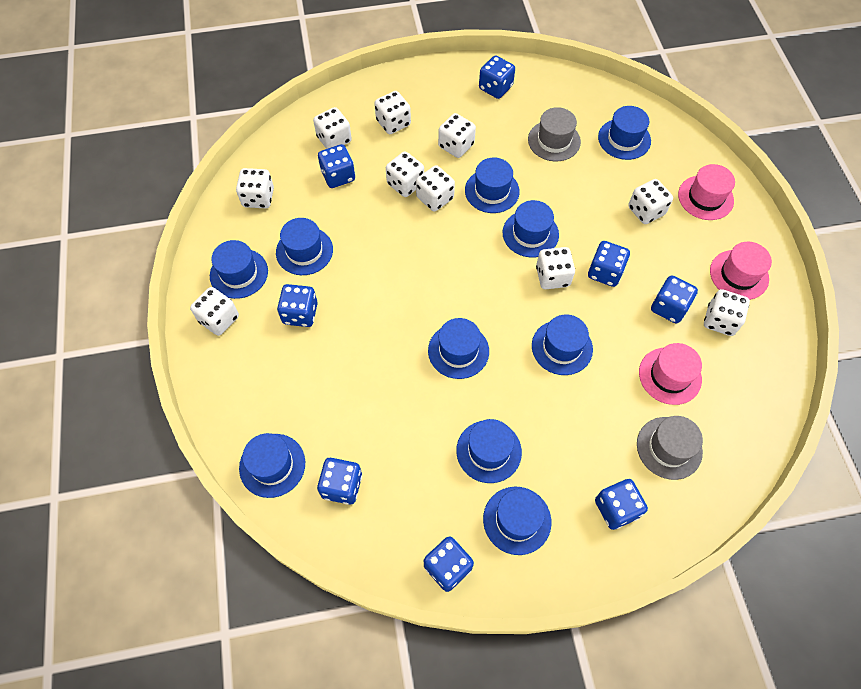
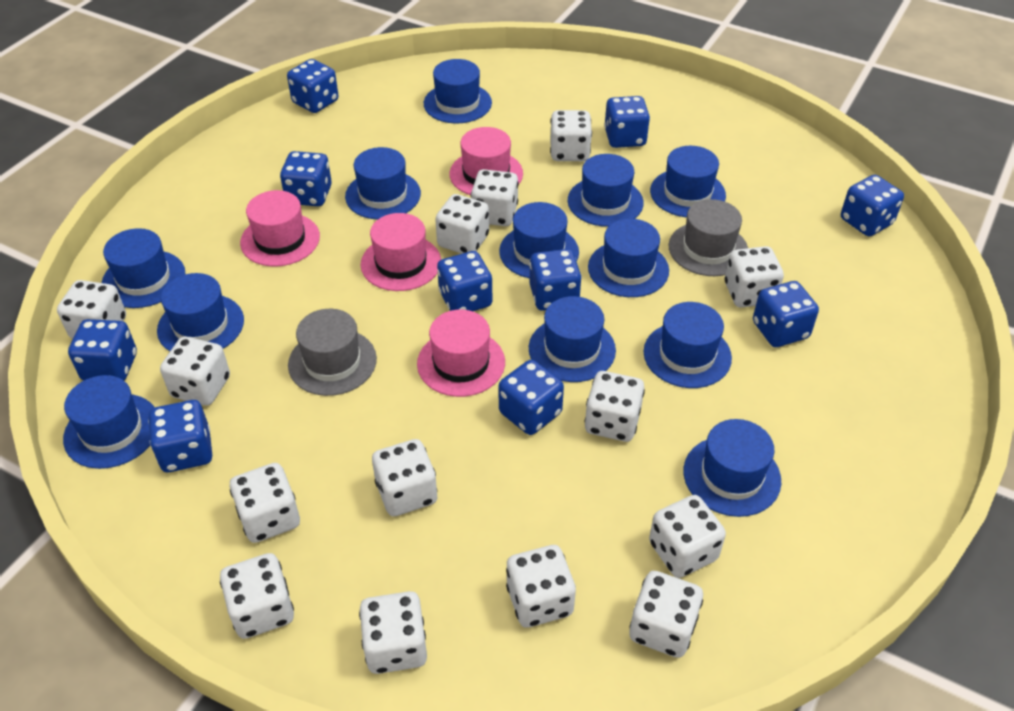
blue dice: 8 -> 10
blue hat: 10 -> 12
pink hat: 3 -> 4
white dice: 10 -> 14

